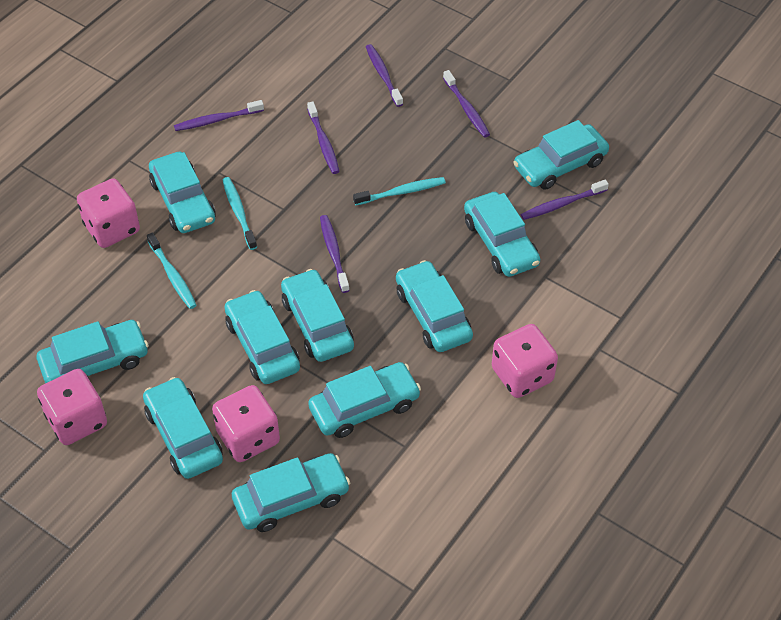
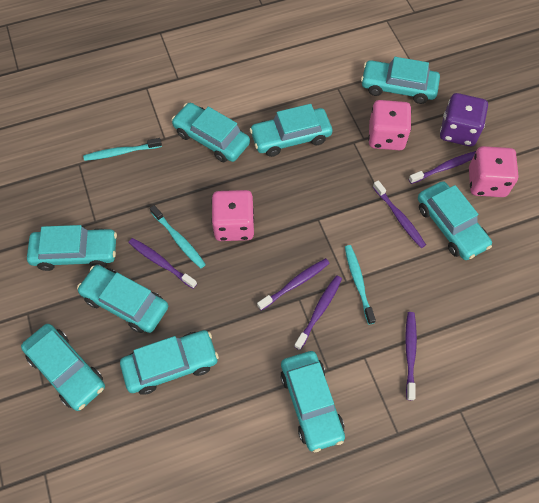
pink dice: 4 -> 3
purple dice: 0 -> 1
turquoise car: 10 -> 9

